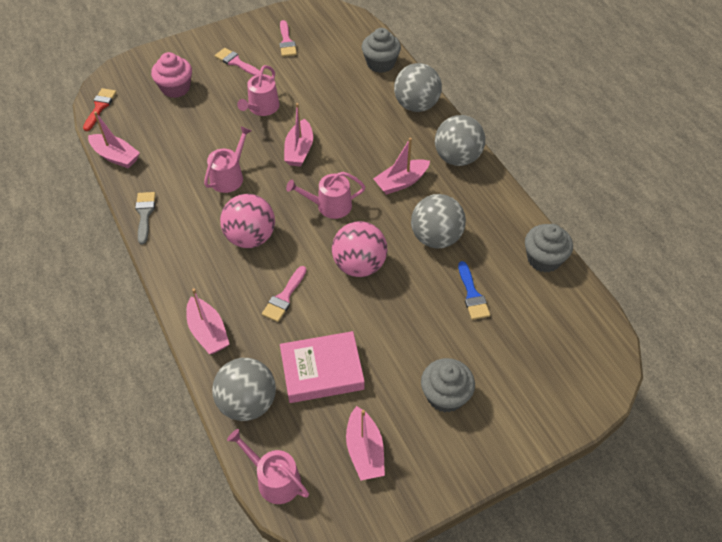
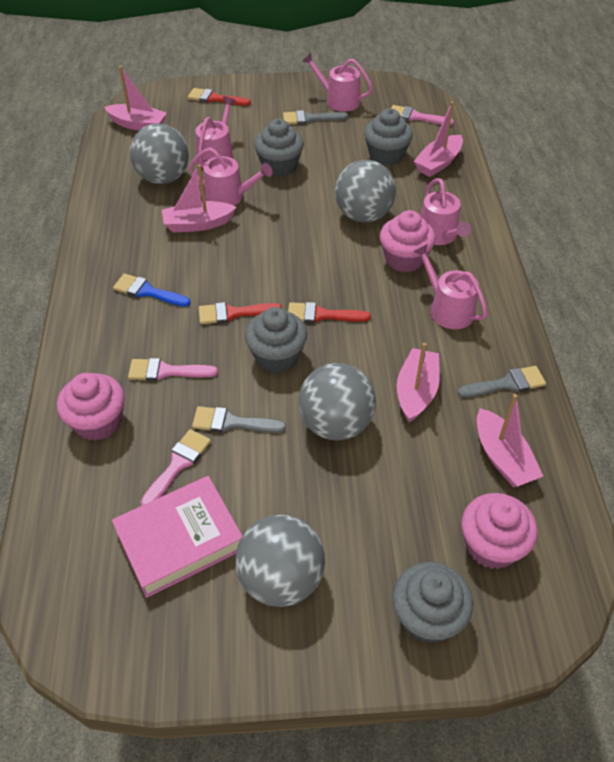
grey brush: 1 -> 3
grey cupcake: 3 -> 4
pink ball: 2 -> 0
pink cupcake: 1 -> 3
pink watering can: 4 -> 5
red brush: 1 -> 3

